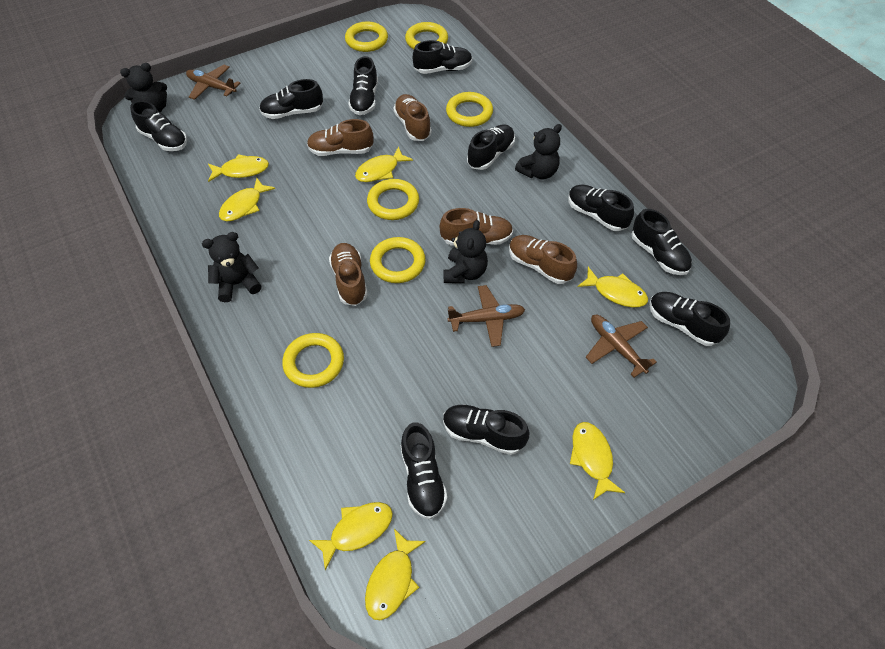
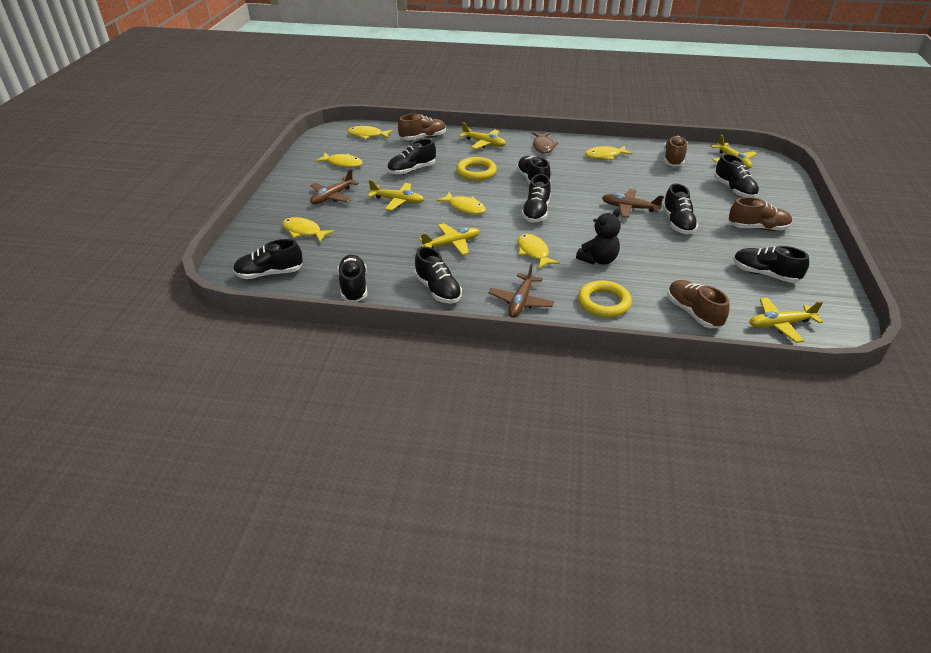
black shoe: 10 -> 9
black teddy bear: 4 -> 1
brown fish: 0 -> 1
brown shoe: 5 -> 4
yellow fish: 7 -> 6
yellow plane: 0 -> 5
yellow ring: 6 -> 2

